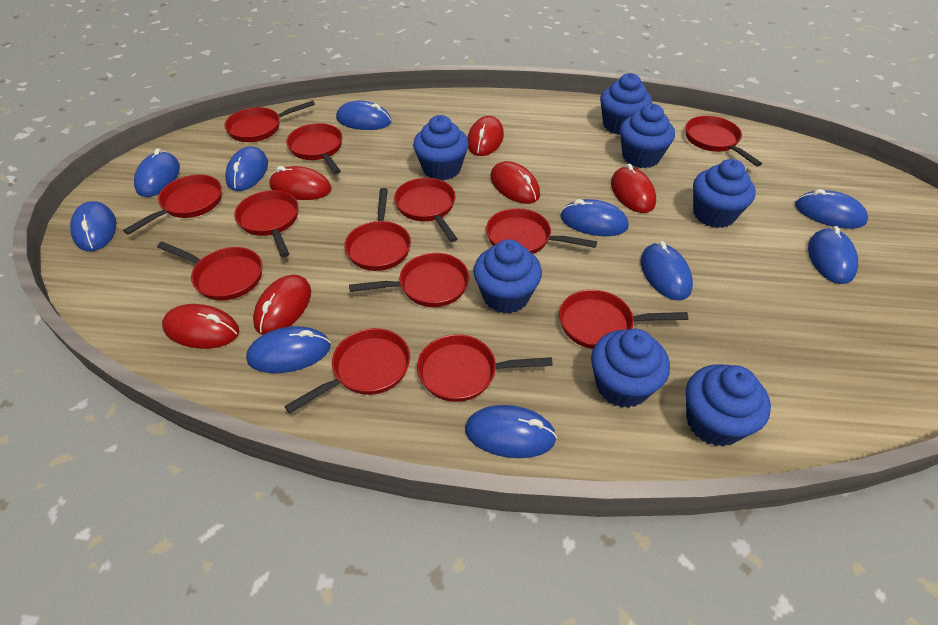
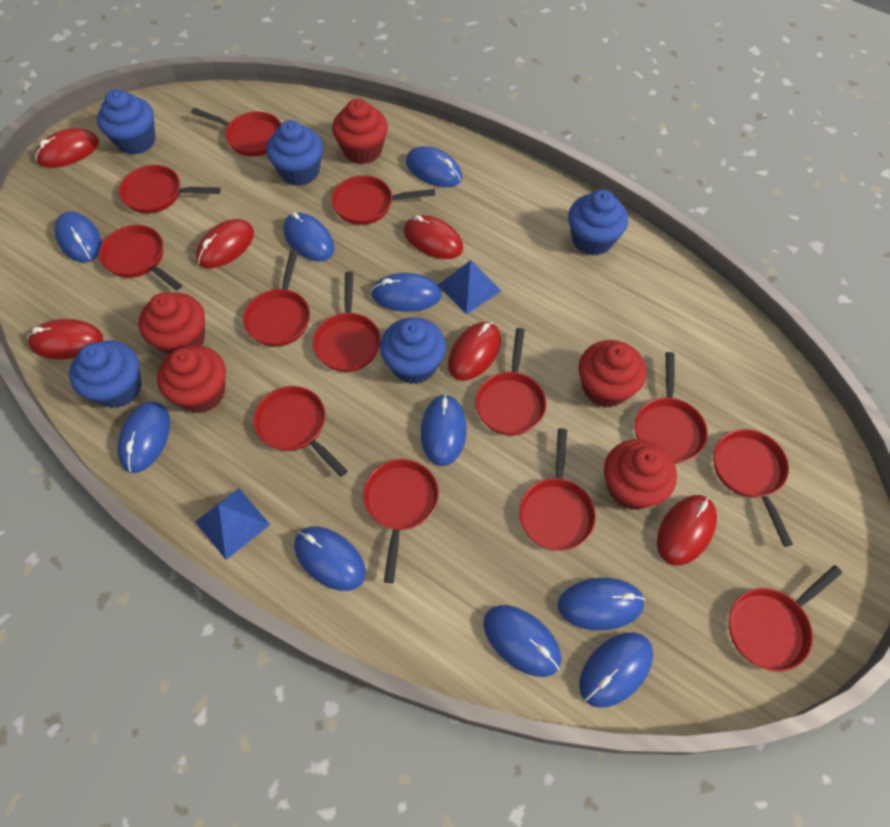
blue cupcake: 7 -> 5
blue pyramid: 0 -> 2
red cupcake: 0 -> 5

